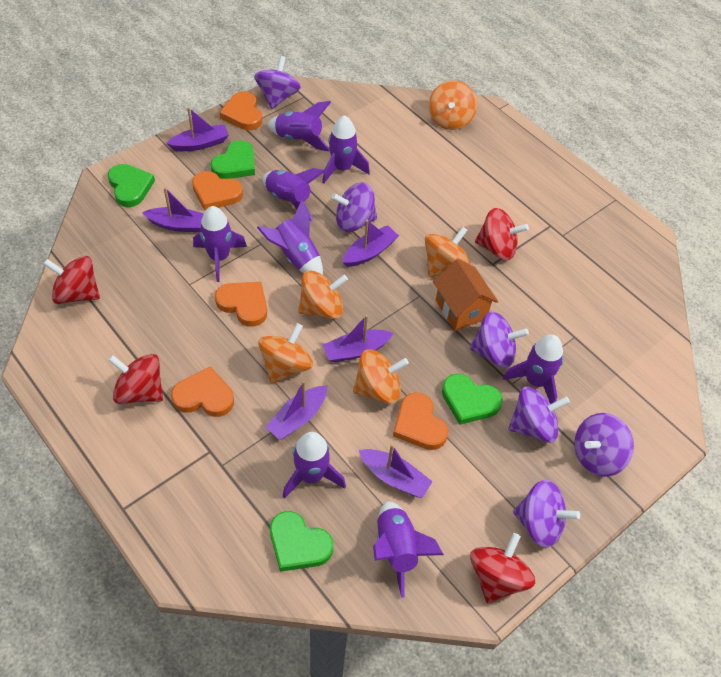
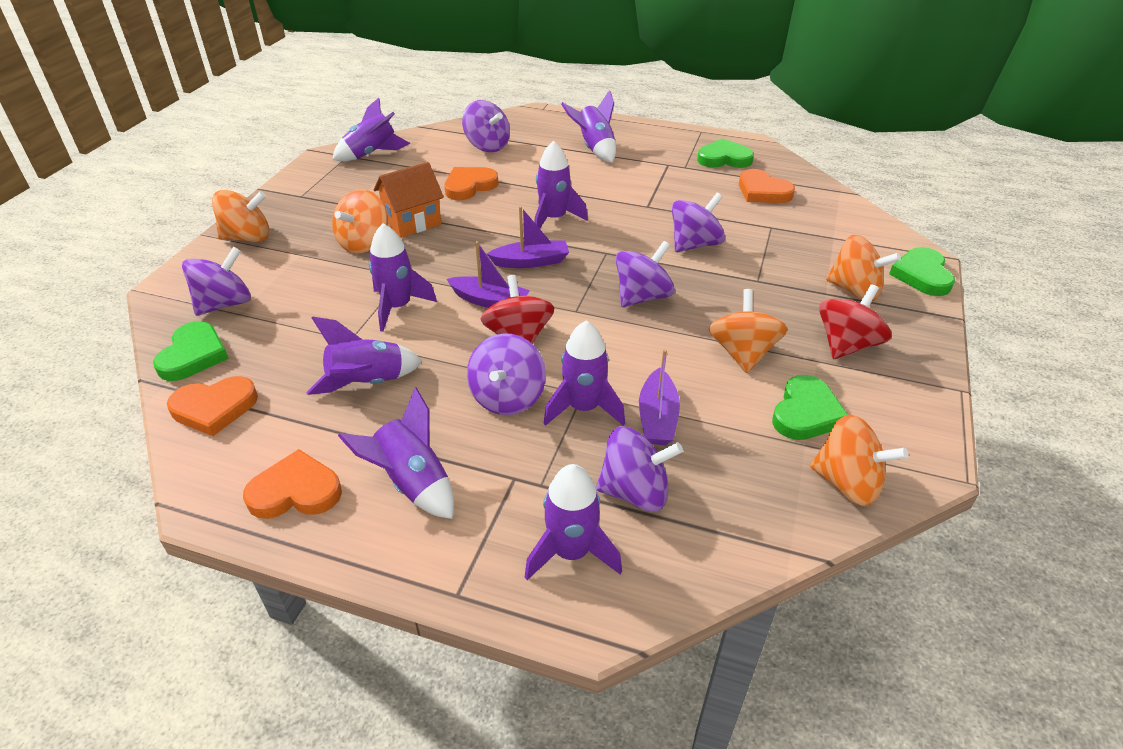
orange heart: 5 -> 4
purple boat: 6 -> 3
red spinning top: 4 -> 2

